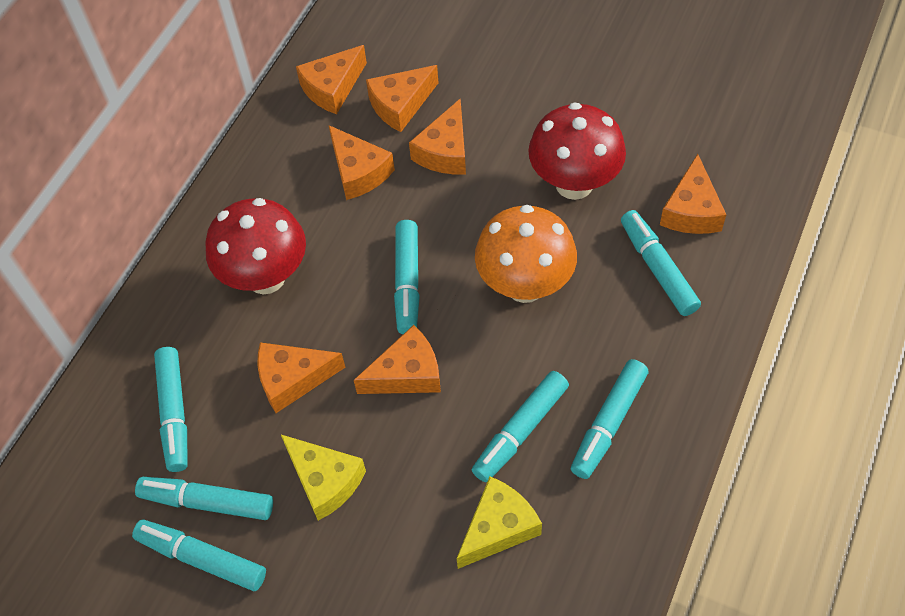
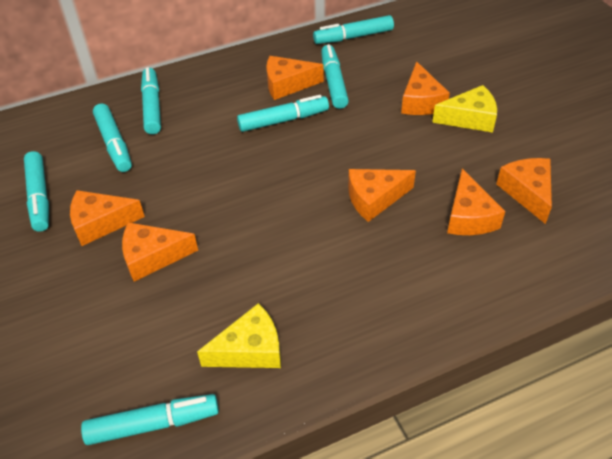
orange mushroom: 1 -> 0
red mushroom: 2 -> 0

